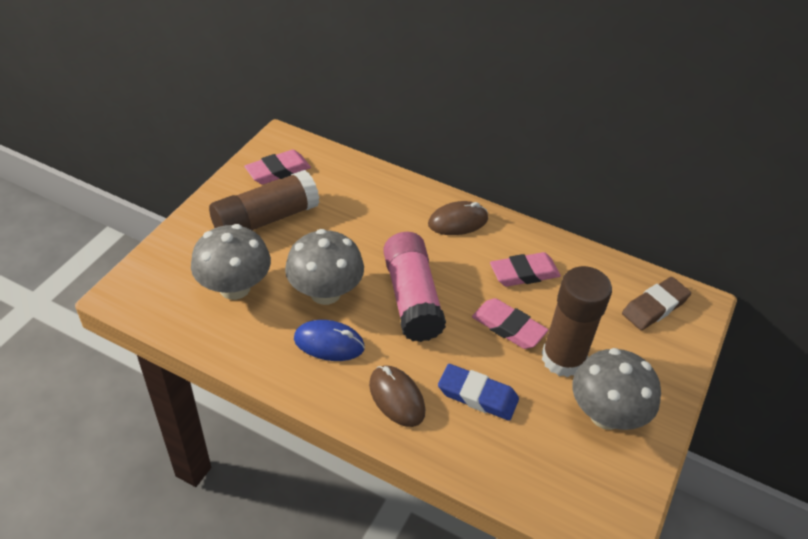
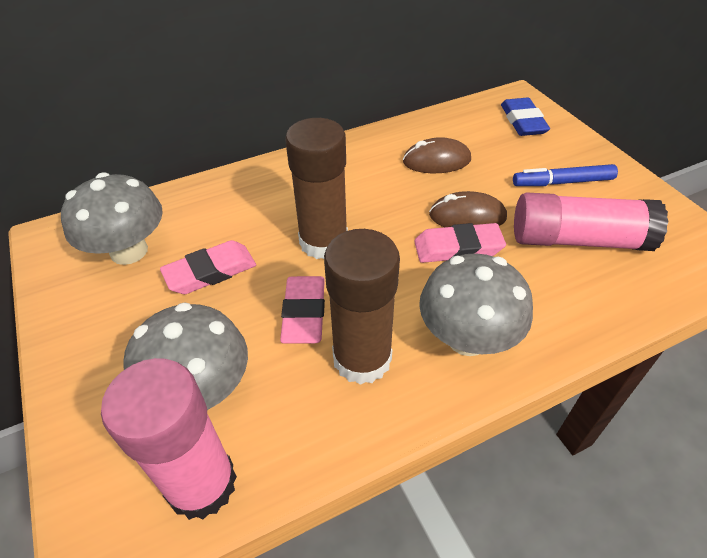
blue marker: 0 -> 1
blue mouse: 1 -> 0
brown eraser: 1 -> 0
pink glue stick: 1 -> 2

